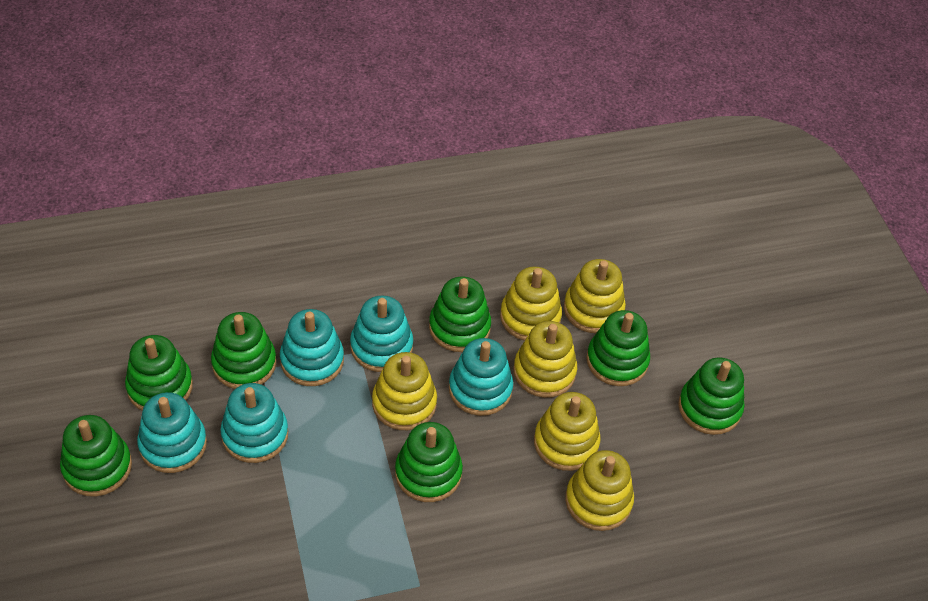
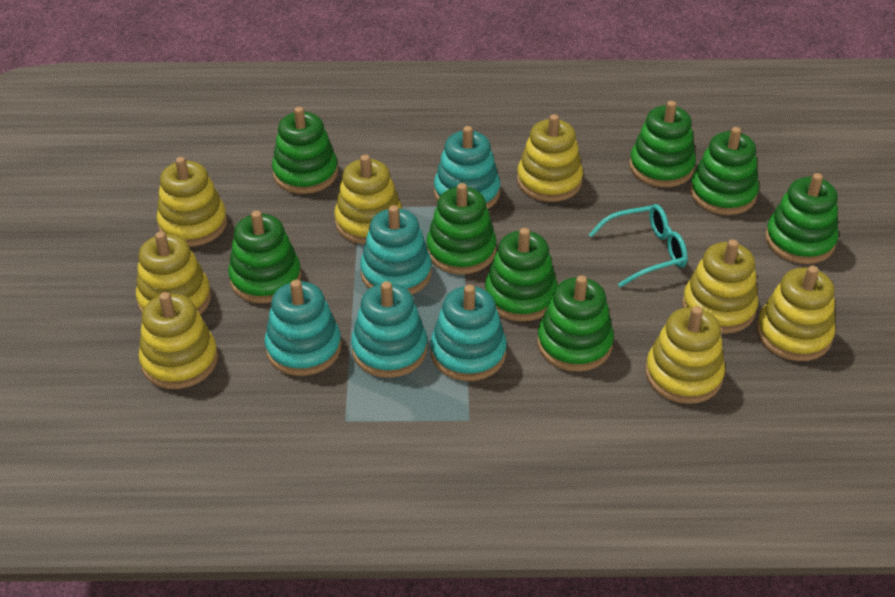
green stacking toy: 7 -> 8
turquoise glasses: 0 -> 1
yellow stacking toy: 6 -> 8

